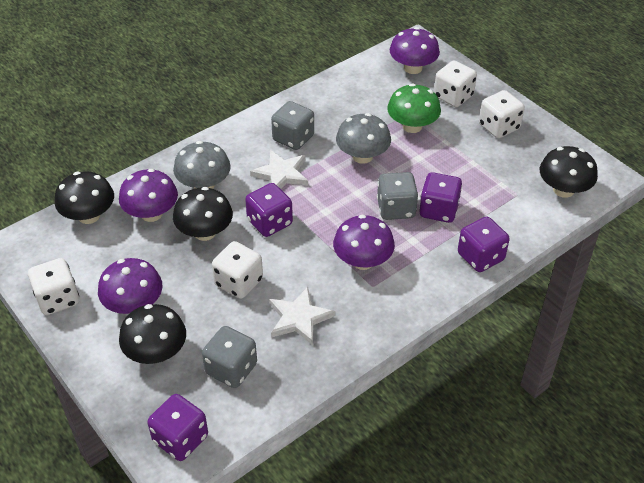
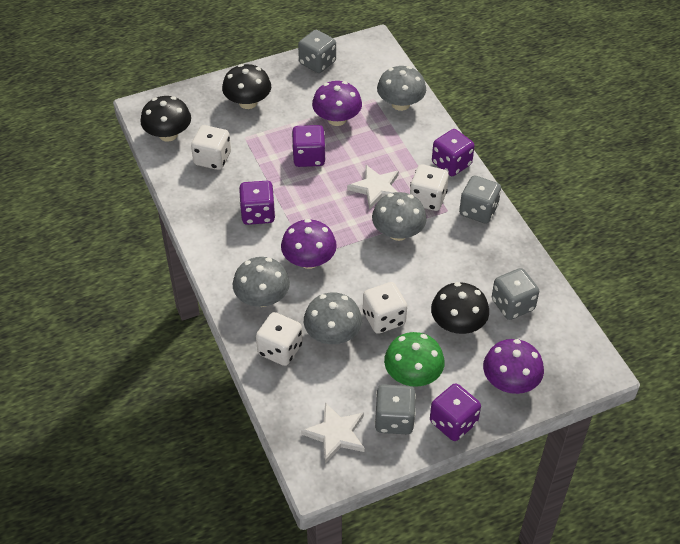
black mushroom: 4 -> 3
grey dice: 3 -> 4
grey mushroom: 2 -> 4
purple mushroom: 4 -> 3

